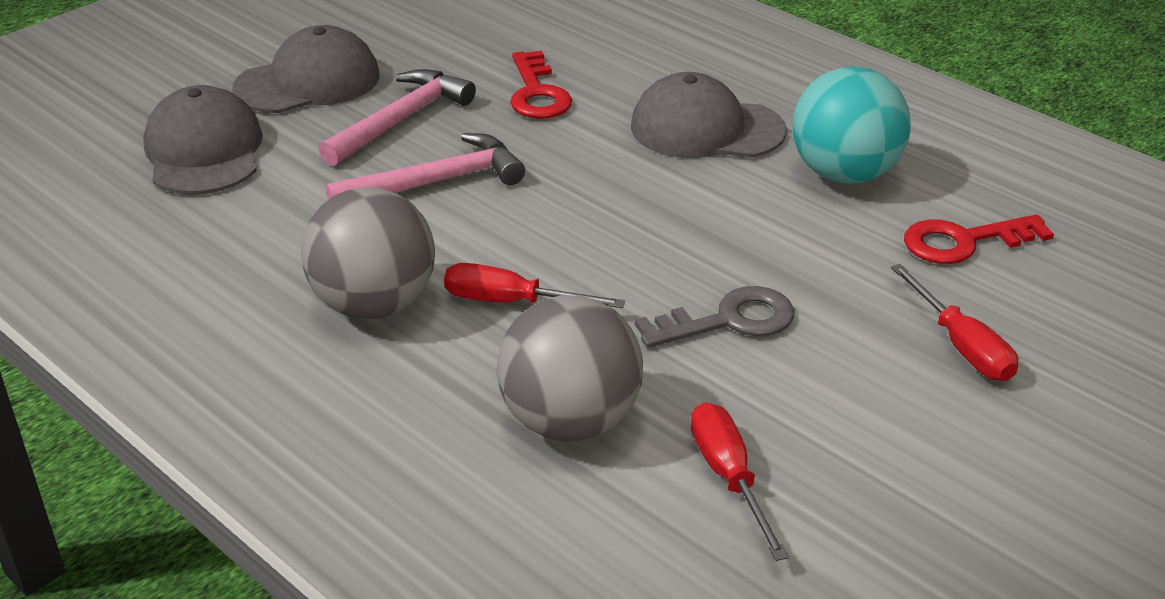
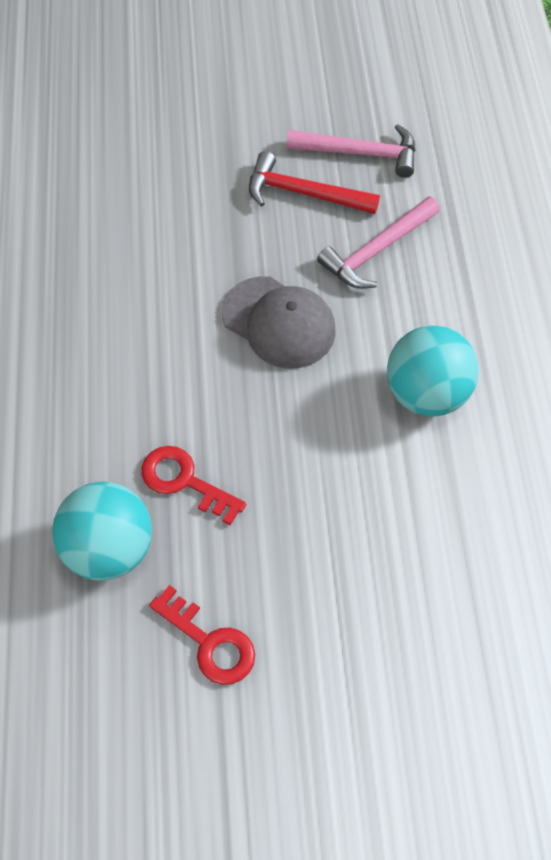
grey ball: 2 -> 0
grey cap: 3 -> 1
grey key: 1 -> 0
red hammer: 0 -> 1
red screwdriver: 3 -> 0
turquoise ball: 1 -> 2

